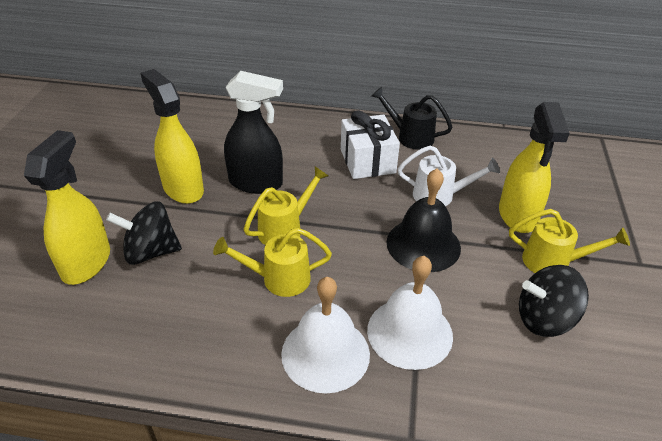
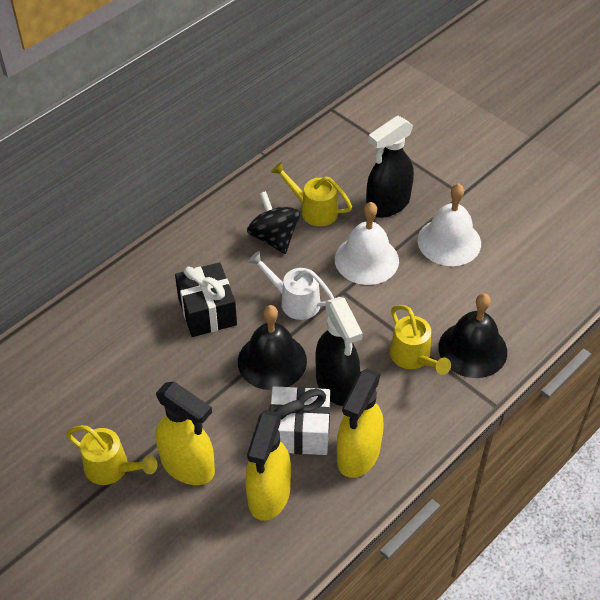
black bell: 1 -> 2
black gift: 0 -> 1
black spinning top: 2 -> 1
black spray bottle: 1 -> 2
black watering can: 1 -> 0

